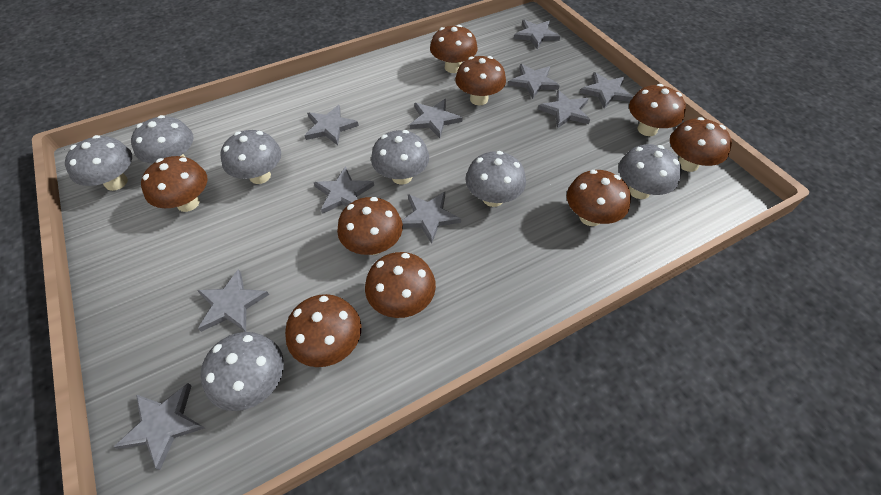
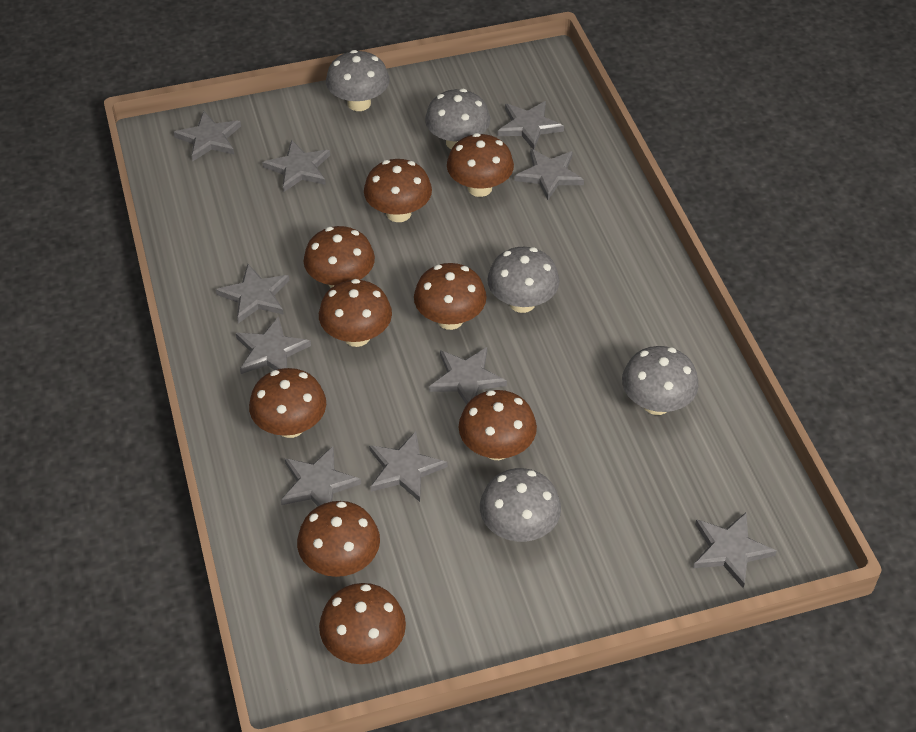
grey mushroom: 7 -> 5

